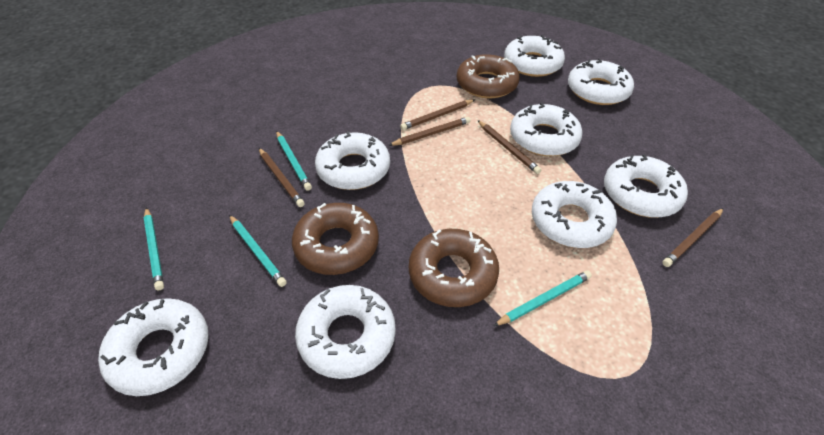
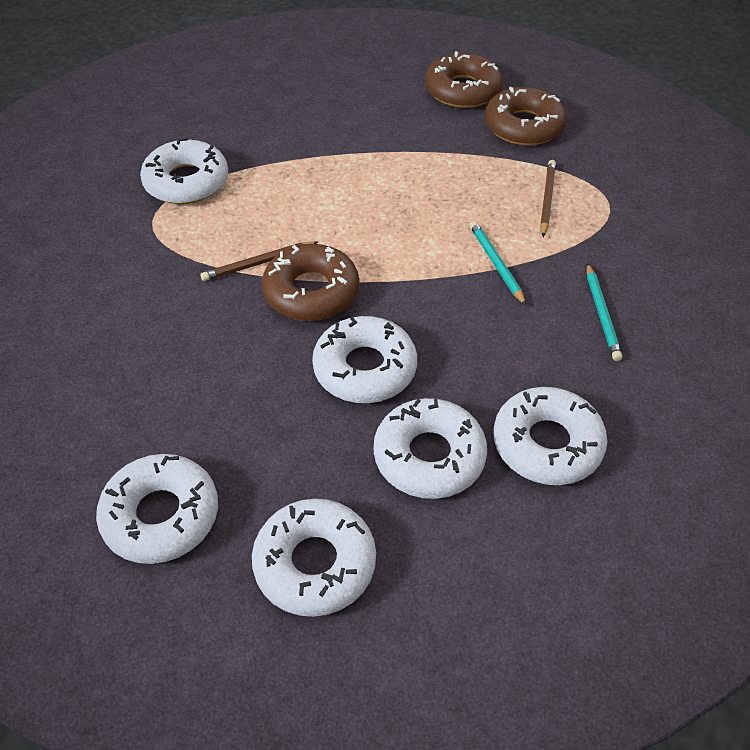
brown pencil: 5 -> 2
turquoise pencil: 4 -> 2
white donut: 8 -> 6

